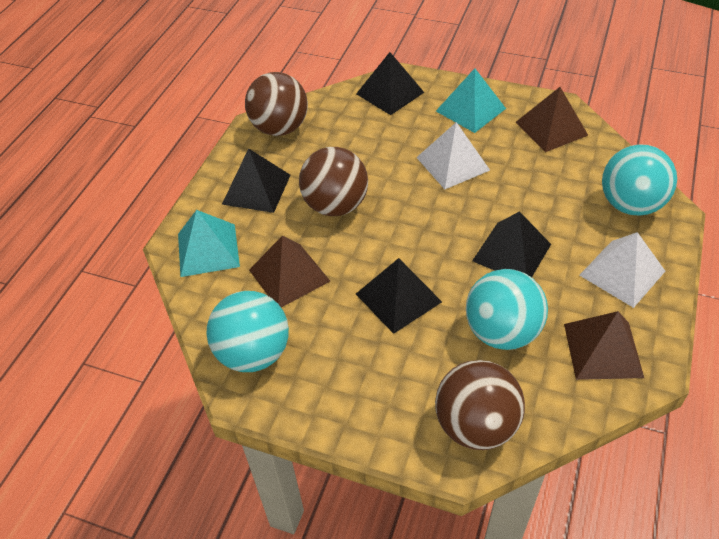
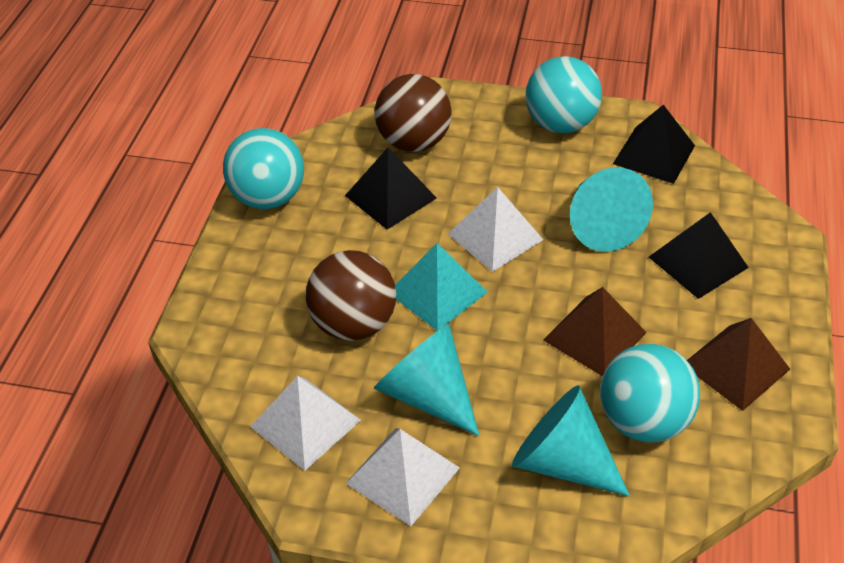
black pyramid: 4 -> 3
brown ball: 3 -> 2
brown pyramid: 3 -> 2
turquoise cone: 0 -> 3
turquoise pyramid: 2 -> 1
white pyramid: 2 -> 3

